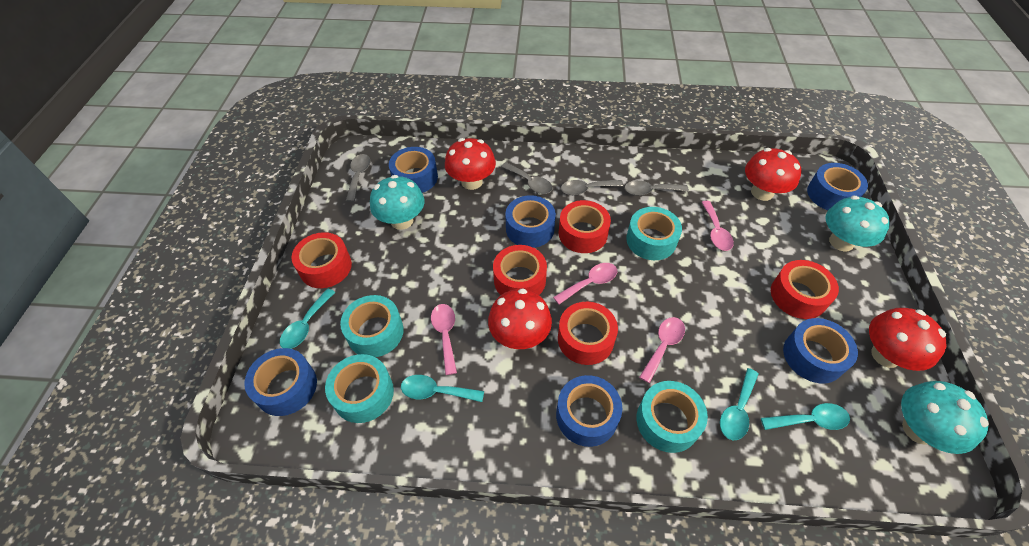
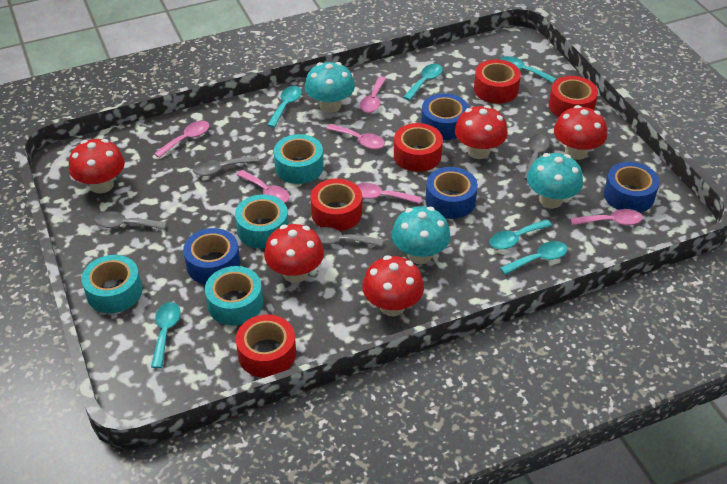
blue tape: 6 -> 4
pink spoon: 4 -> 6
red mushroom: 4 -> 5
turquoise spoon: 4 -> 6

